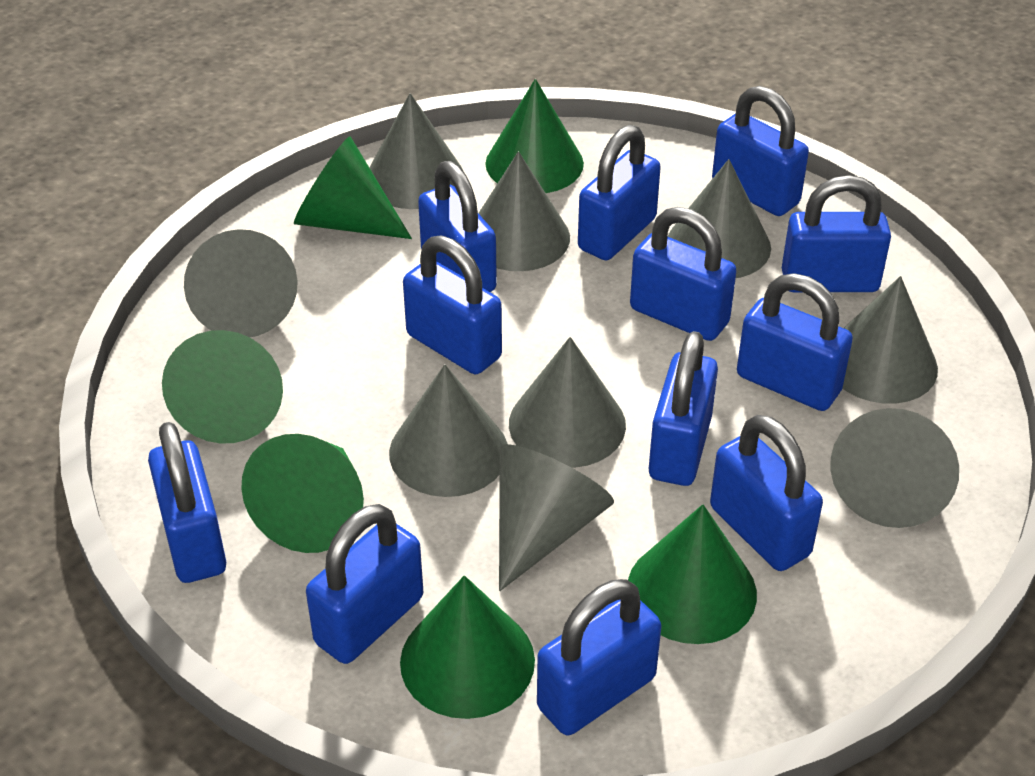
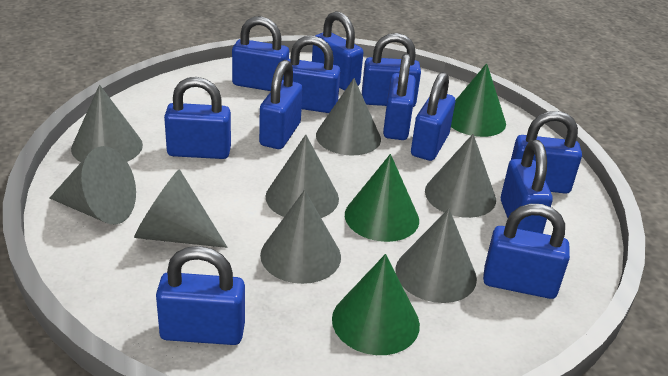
green cone: 6 -> 3
grey cone: 9 -> 8

